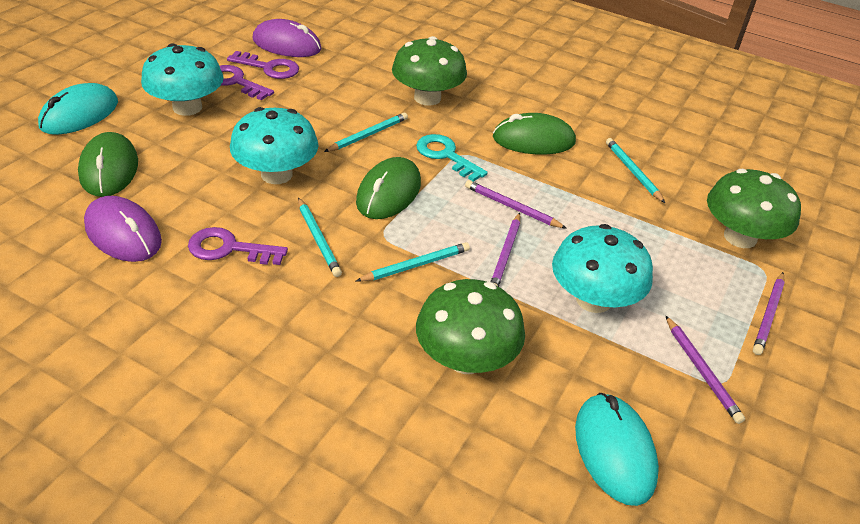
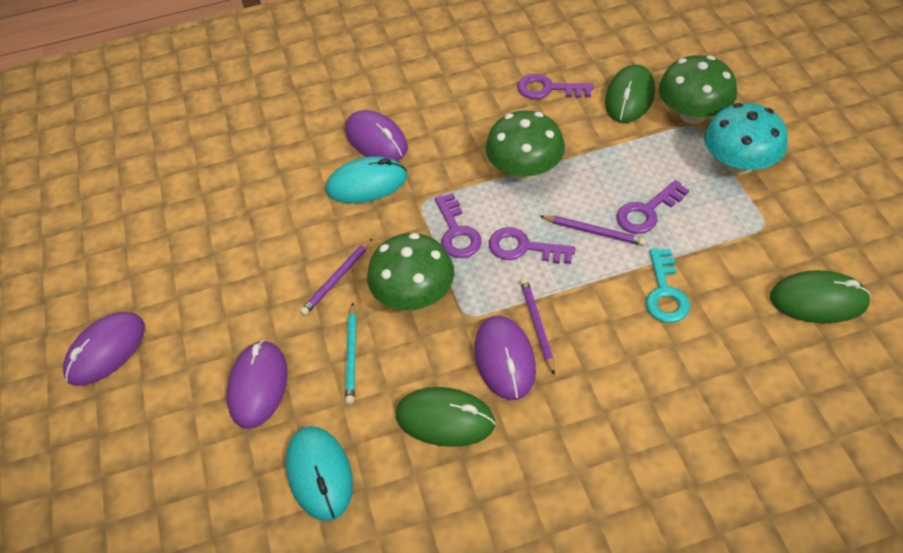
purple key: 3 -> 4
purple mouse: 2 -> 4
purple pencil: 4 -> 3
turquoise mushroom: 3 -> 1
turquoise pencil: 4 -> 1

